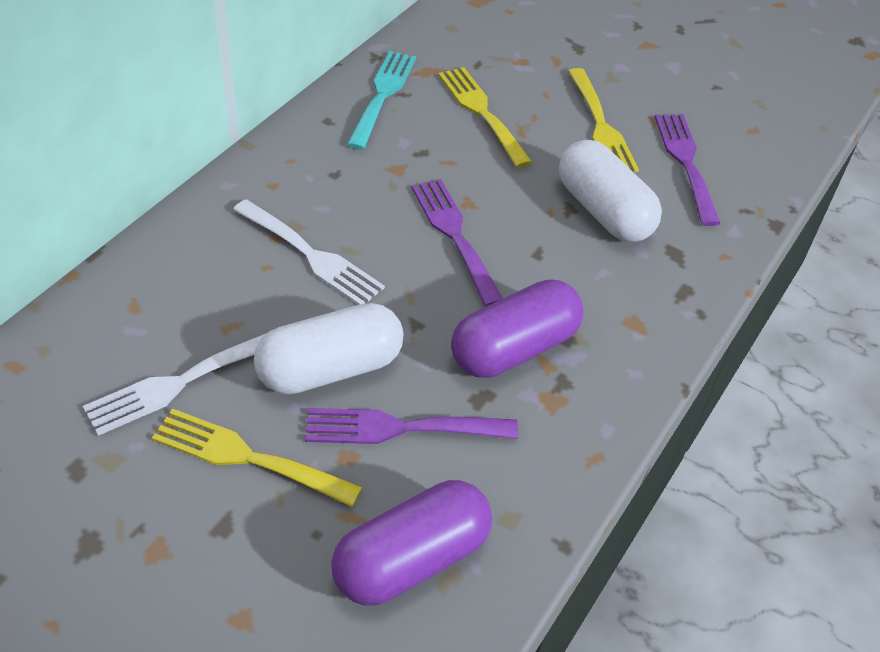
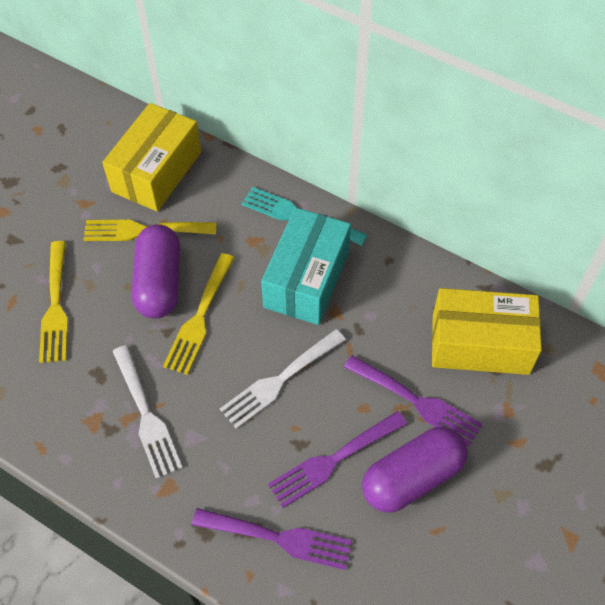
turquoise box: 0 -> 1
white capsule: 2 -> 0
yellow box: 0 -> 2

